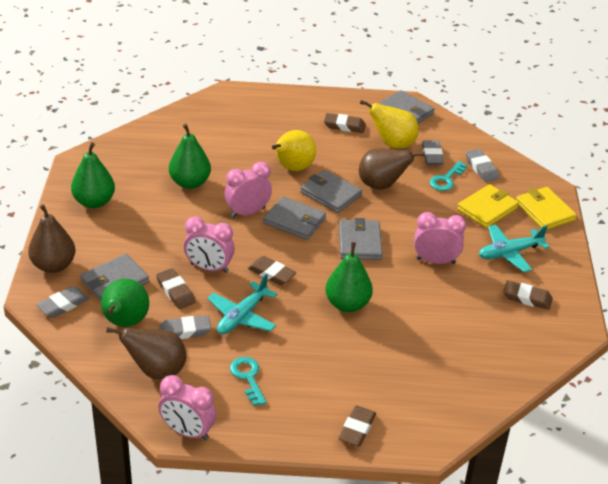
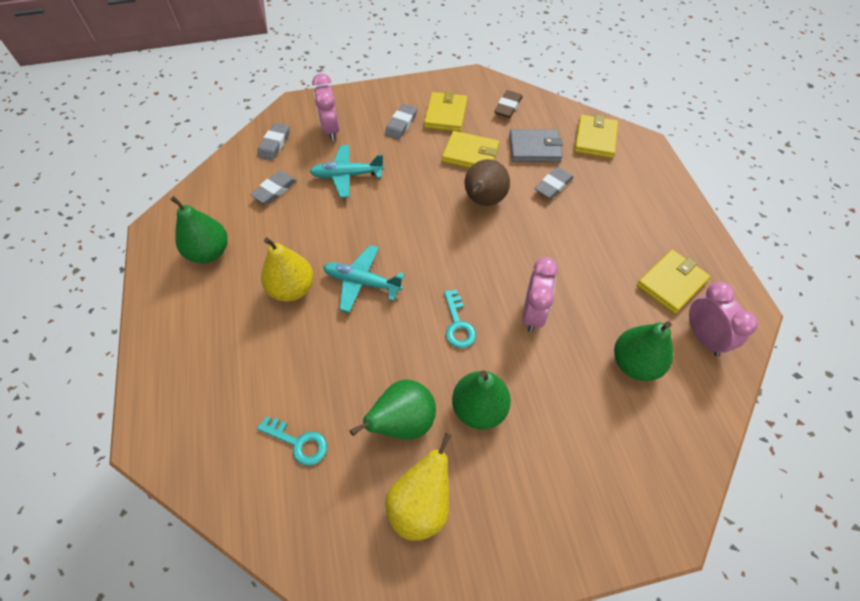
brown eraser: 5 -> 1
brown pear: 3 -> 1
grey wallet: 5 -> 1
pink clock: 4 -> 3
yellow wallet: 2 -> 4

